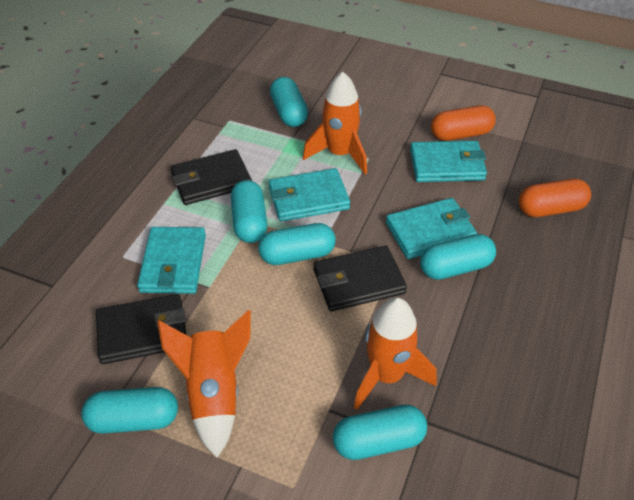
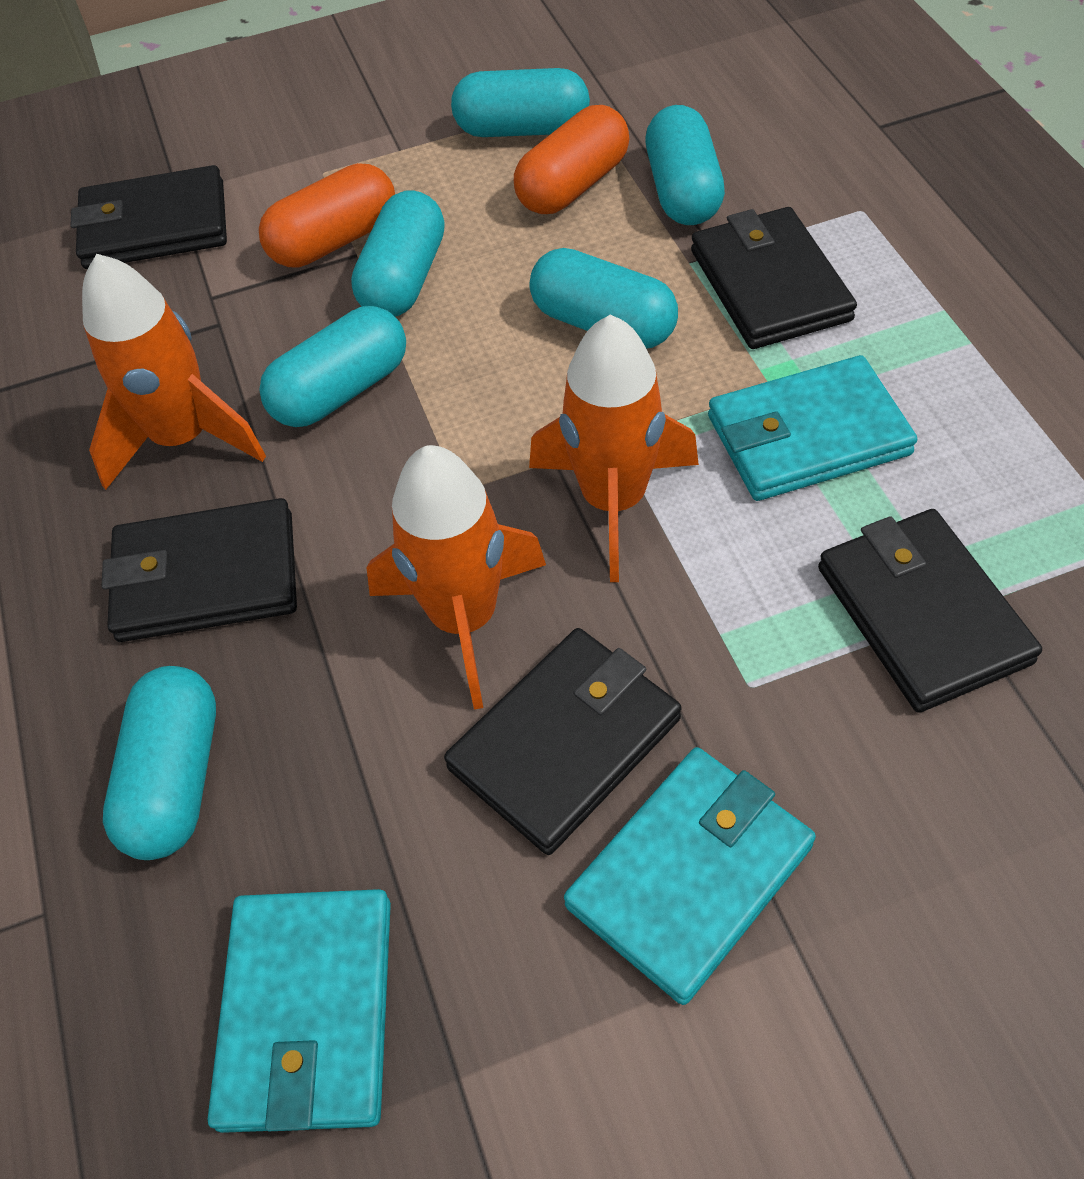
black wallet: 3 -> 5
turquoise wallet: 4 -> 3

